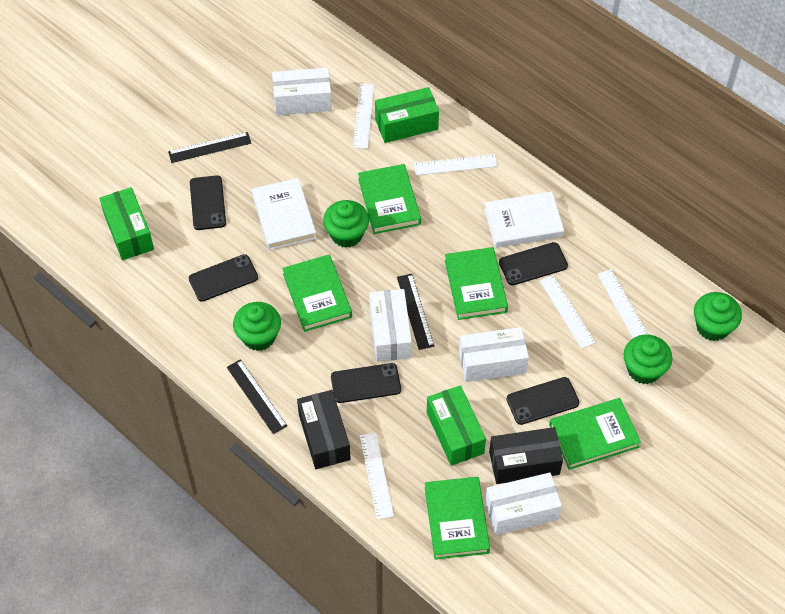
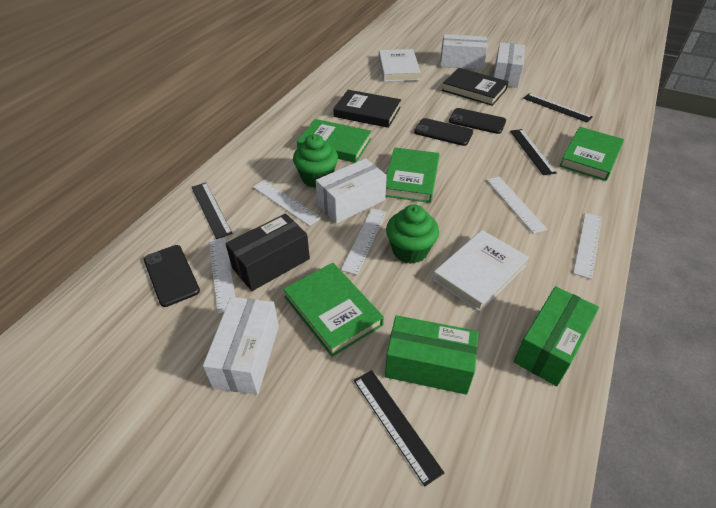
black book: 0 -> 2
black box: 2 -> 1
black phone: 5 -> 3
black ruler: 3 -> 4
green book: 5 -> 4
green box: 3 -> 2
green cupcake: 4 -> 2

